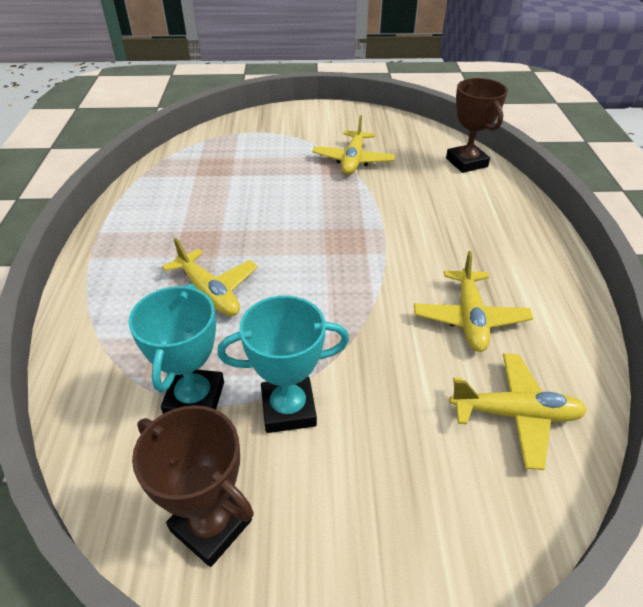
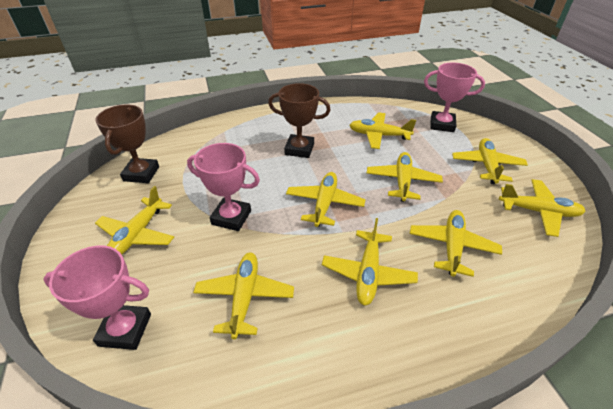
pink trophy: 0 -> 3
turquoise trophy: 2 -> 0
yellow plane: 4 -> 9

